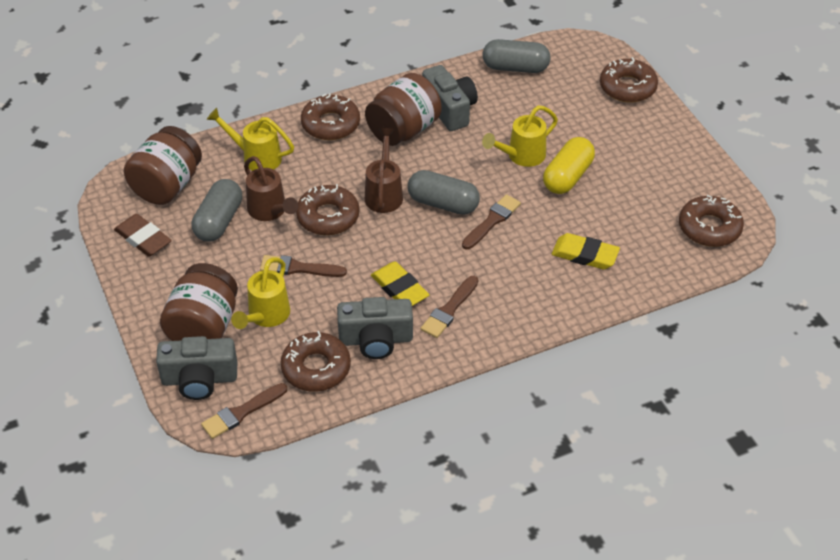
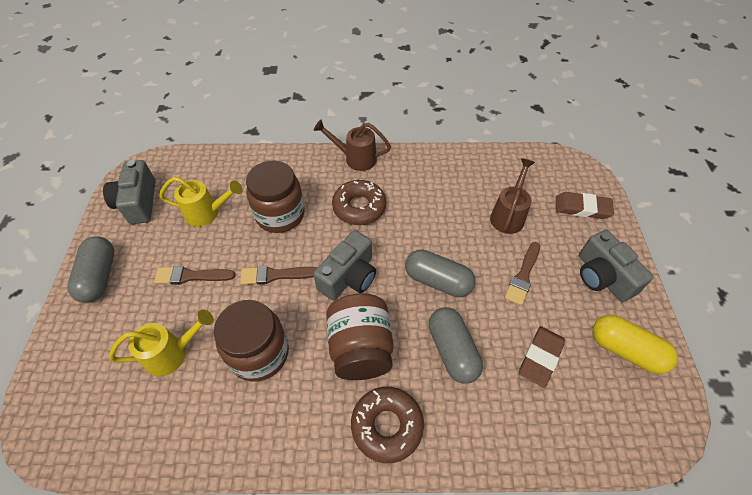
brown brush: 4 -> 3
brown donut: 5 -> 2
brown eraser: 1 -> 2
yellow eraser: 2 -> 0
yellow watering can: 3 -> 2

